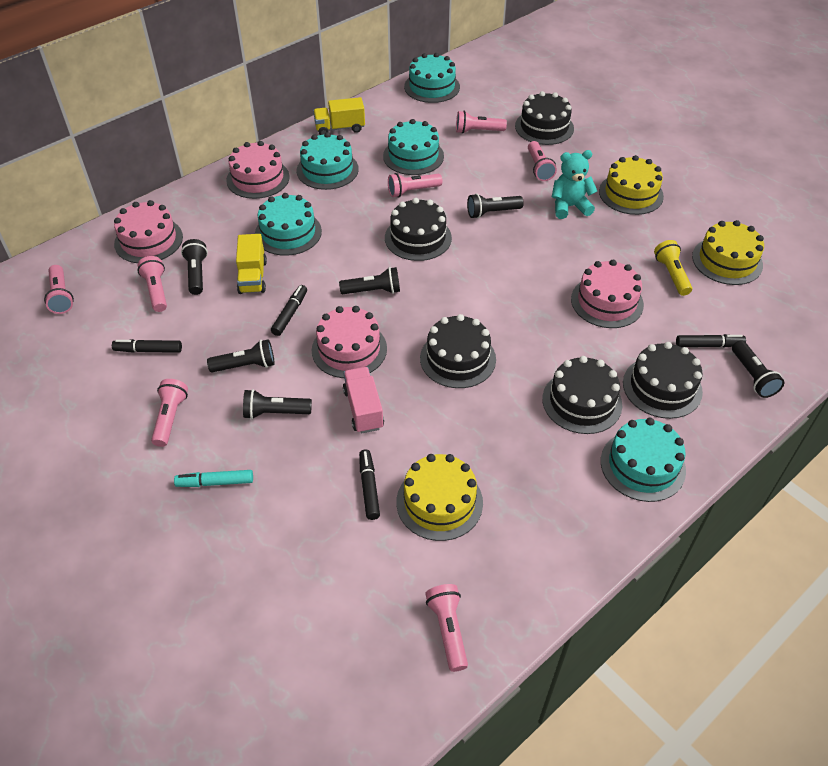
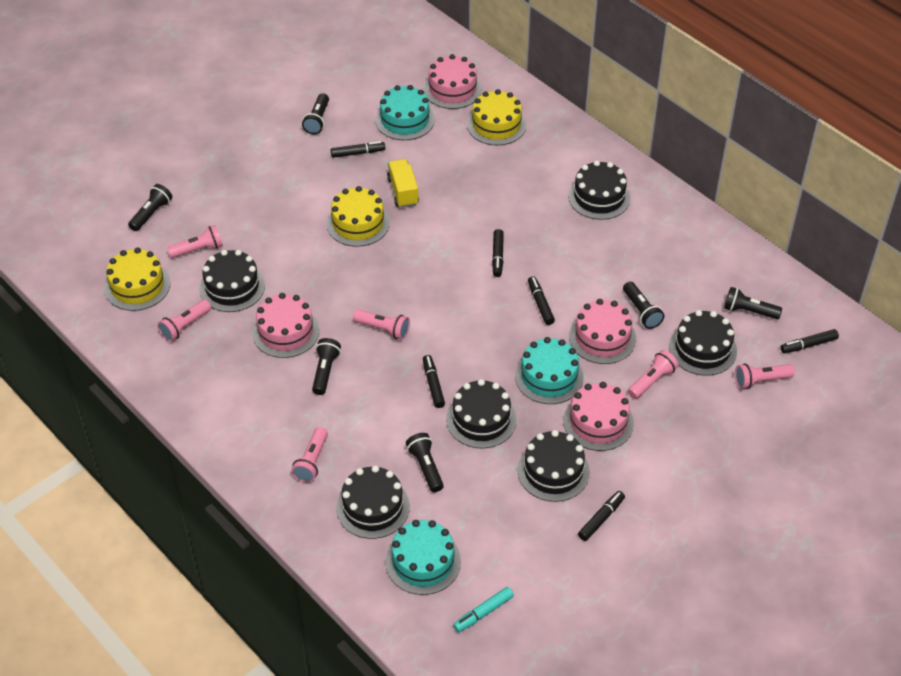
black cake: 5 -> 6
black marker: 4 -> 6
pink flashlight: 7 -> 6
pink truck: 1 -> 0
turquoise cake: 5 -> 3
turquoise teddy bear: 1 -> 0
yellow flashlight: 1 -> 0
yellow truck: 2 -> 1

